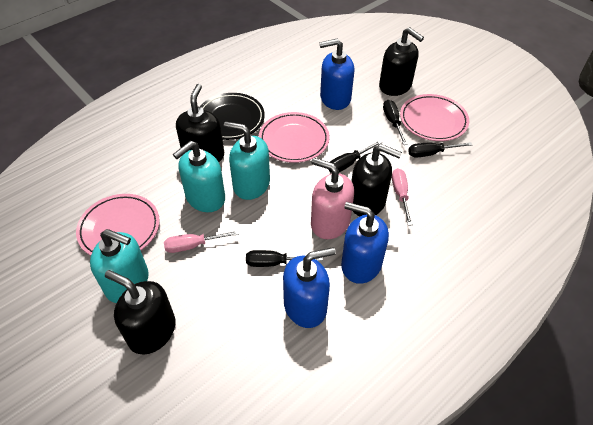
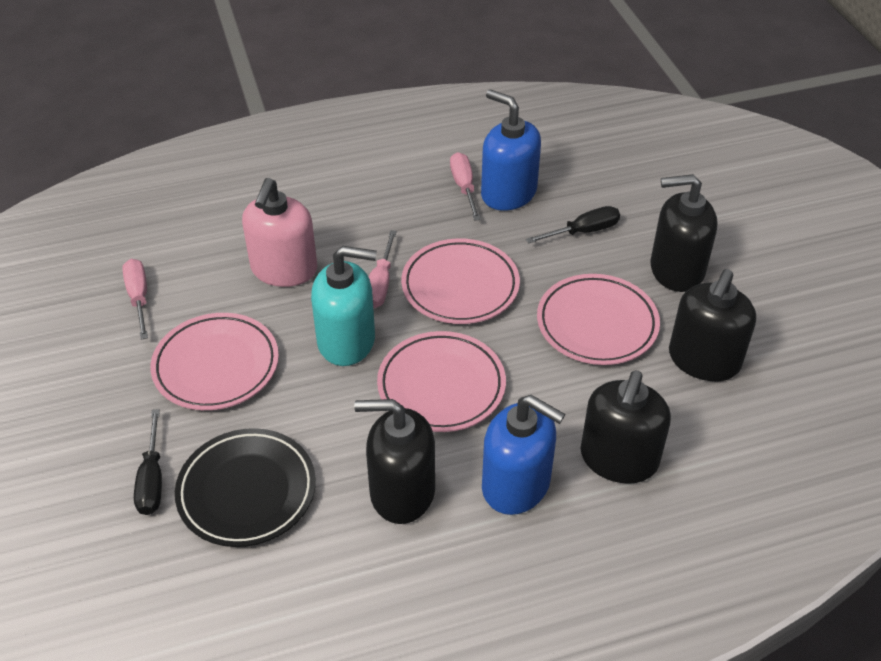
black screwdriver: 4 -> 2
blue soap dispenser: 3 -> 2
pink plate: 3 -> 4
pink screwdriver: 2 -> 3
turquoise soap dispenser: 3 -> 1

